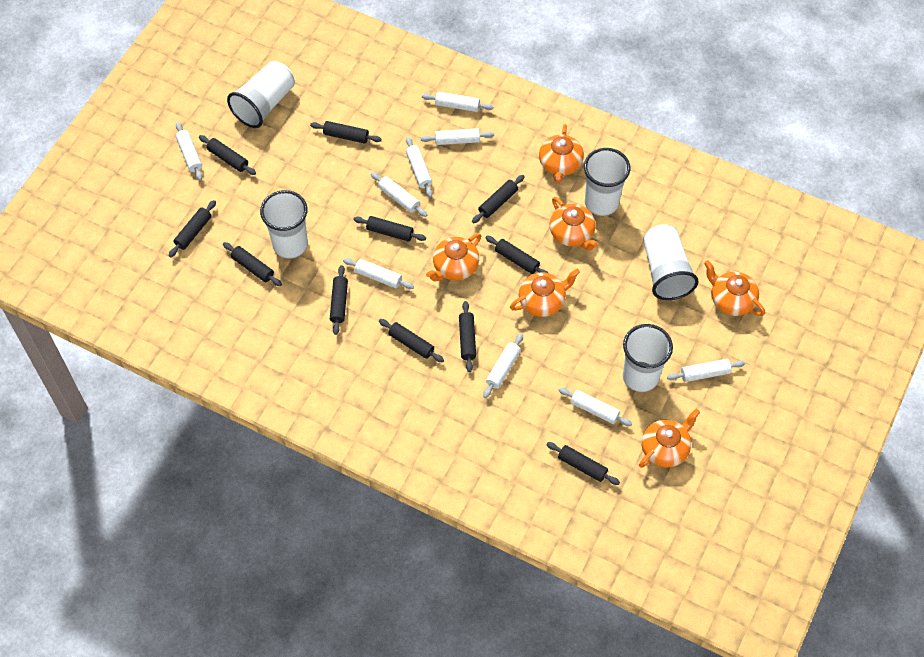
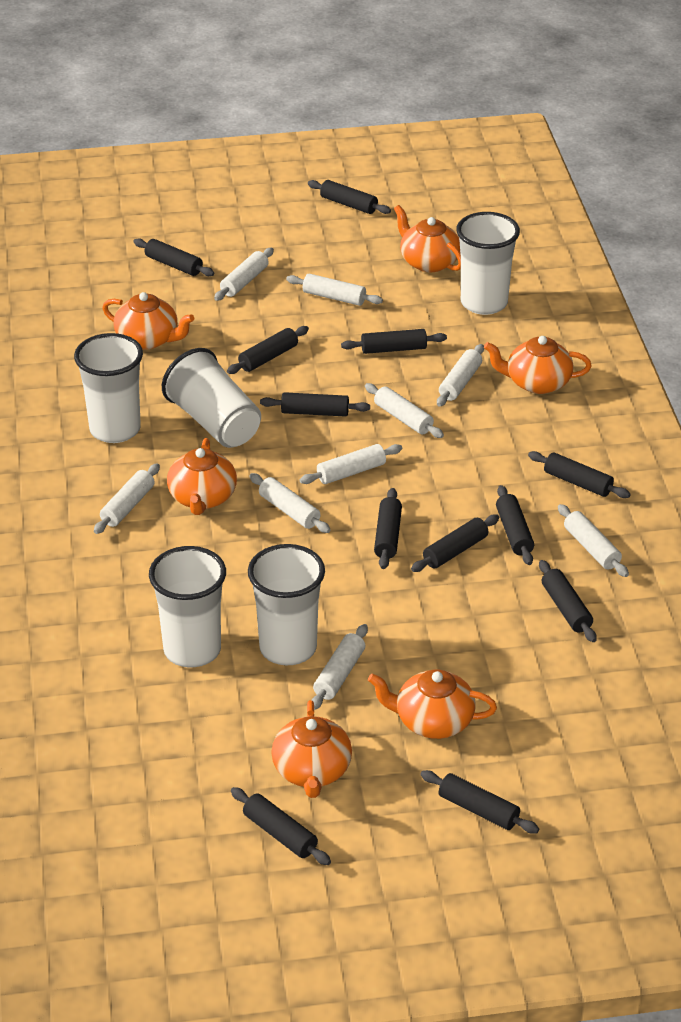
black rolling pin: 11 -> 12

